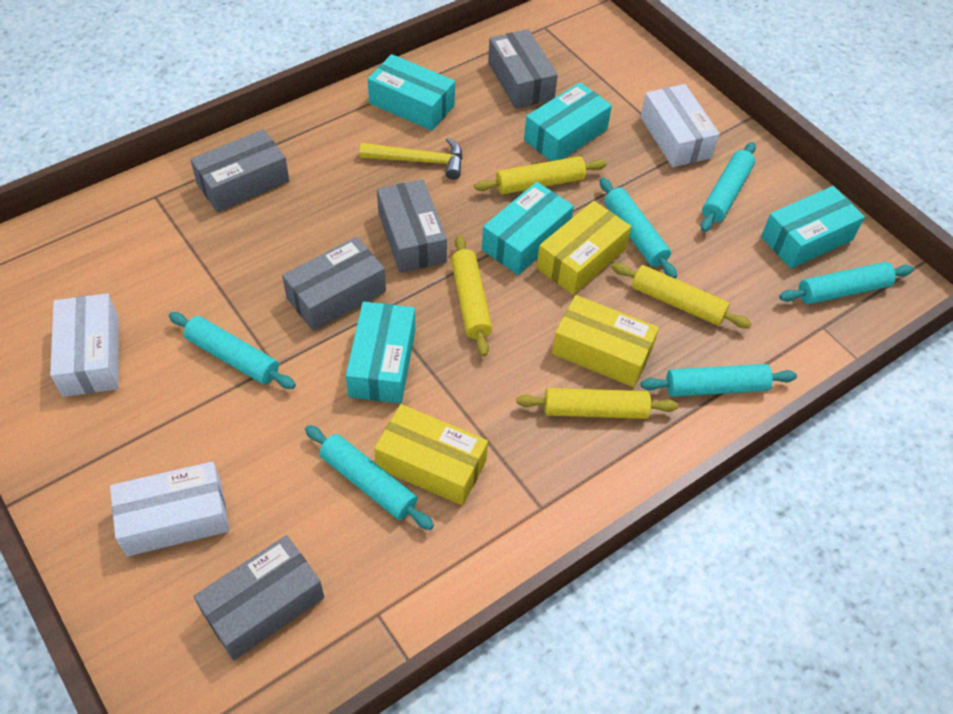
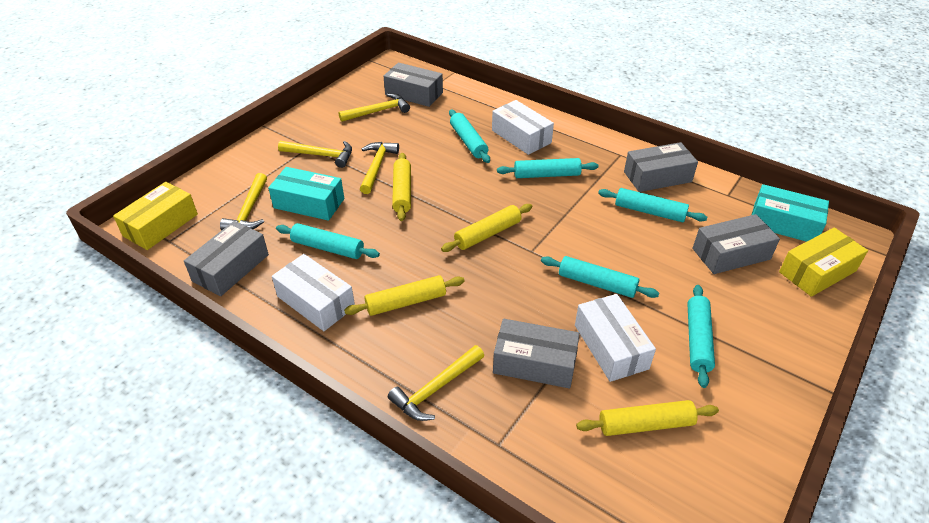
turquoise box: 5 -> 2
yellow box: 3 -> 2
yellow hammer: 1 -> 5

